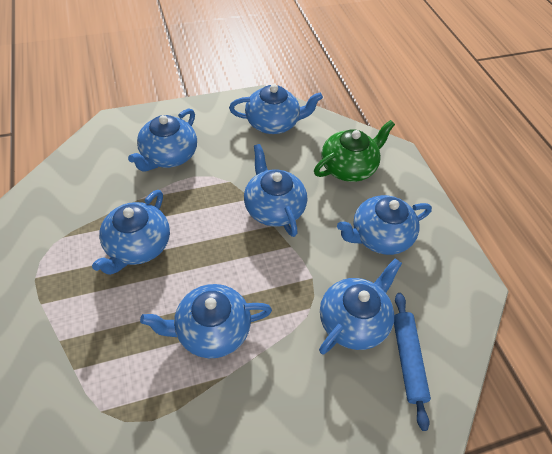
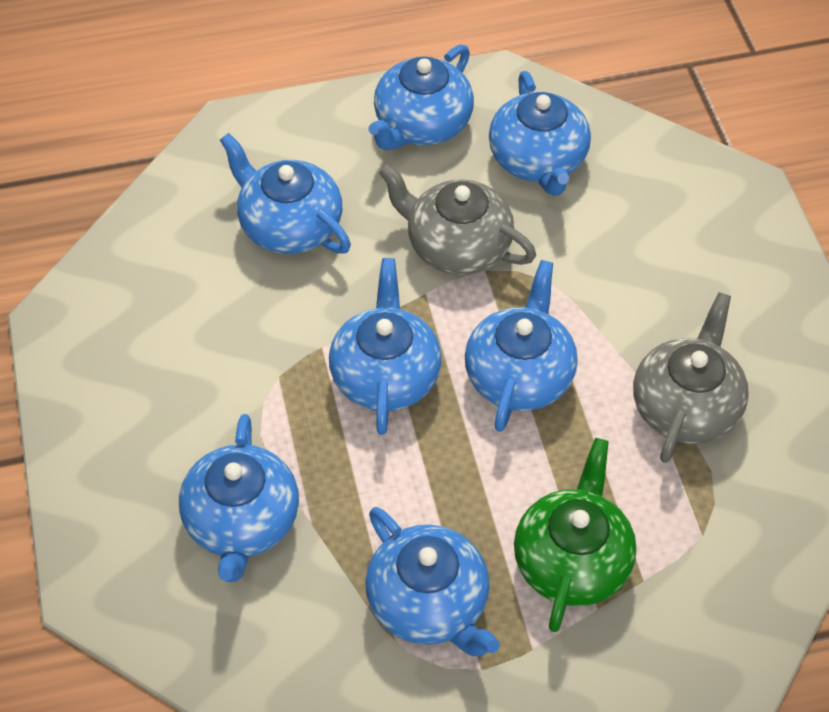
blue rolling pin: 1 -> 0
grey teapot: 0 -> 2

